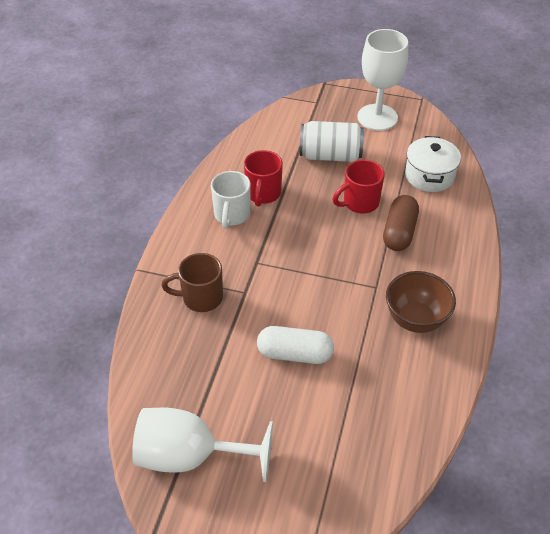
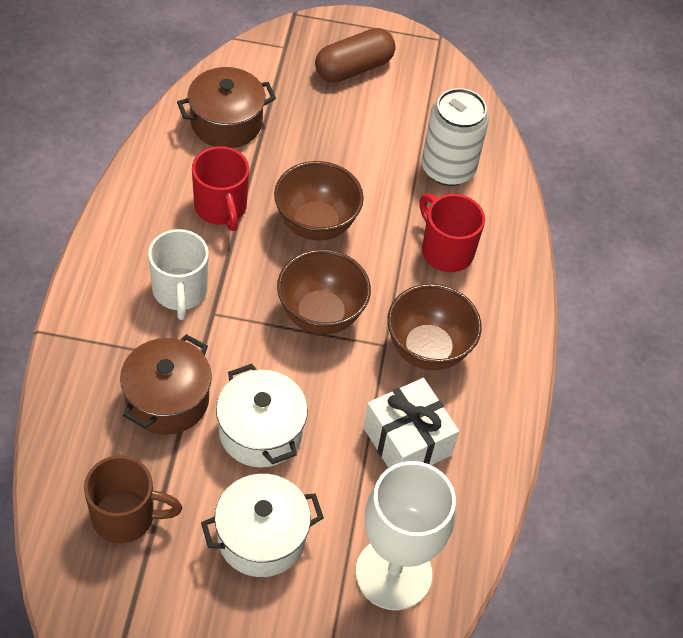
brown bowl: 1 -> 3
brown pot: 0 -> 2
white capsule: 1 -> 0
white gift: 0 -> 1
white goblet: 2 -> 1
white pot: 1 -> 2

